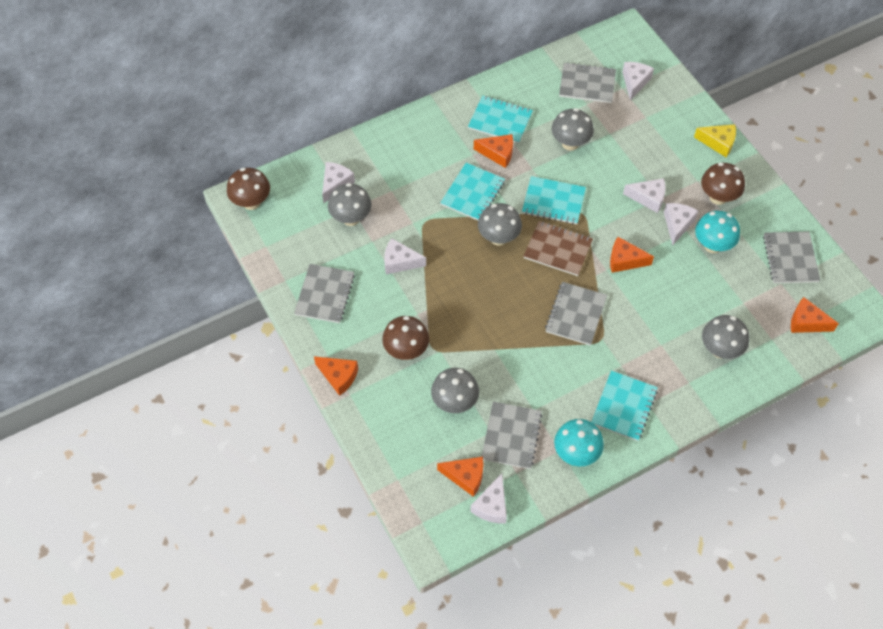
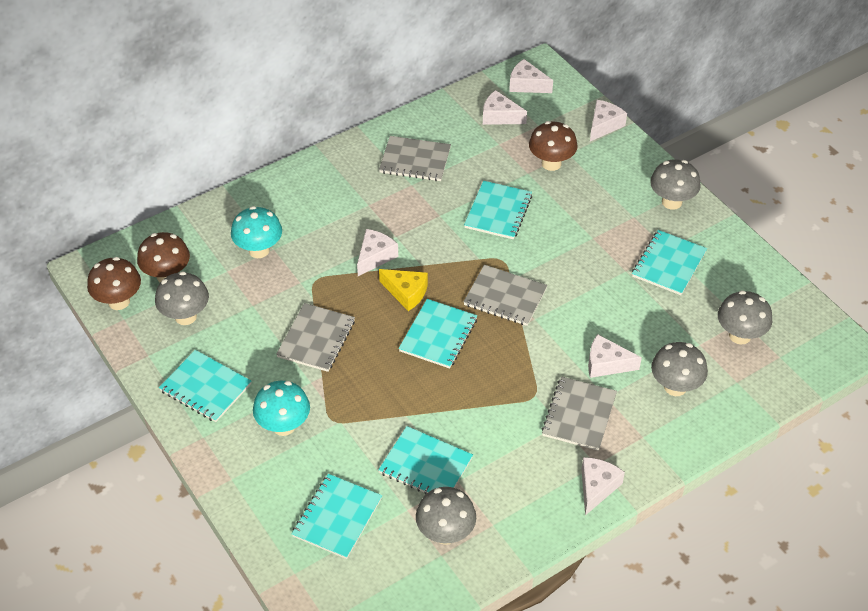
brown notebook: 1 -> 0
grey notebook: 5 -> 4
orange cheese: 5 -> 0
turquoise notebook: 4 -> 6

